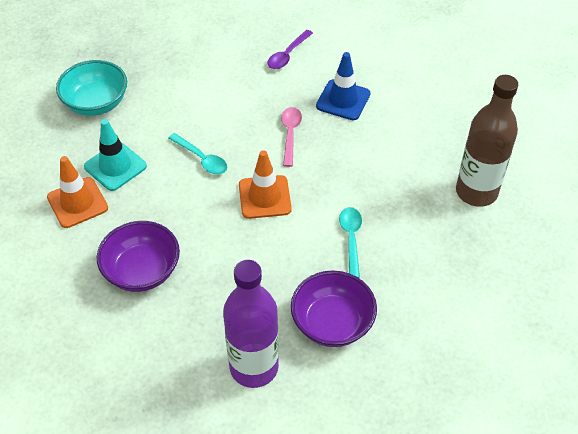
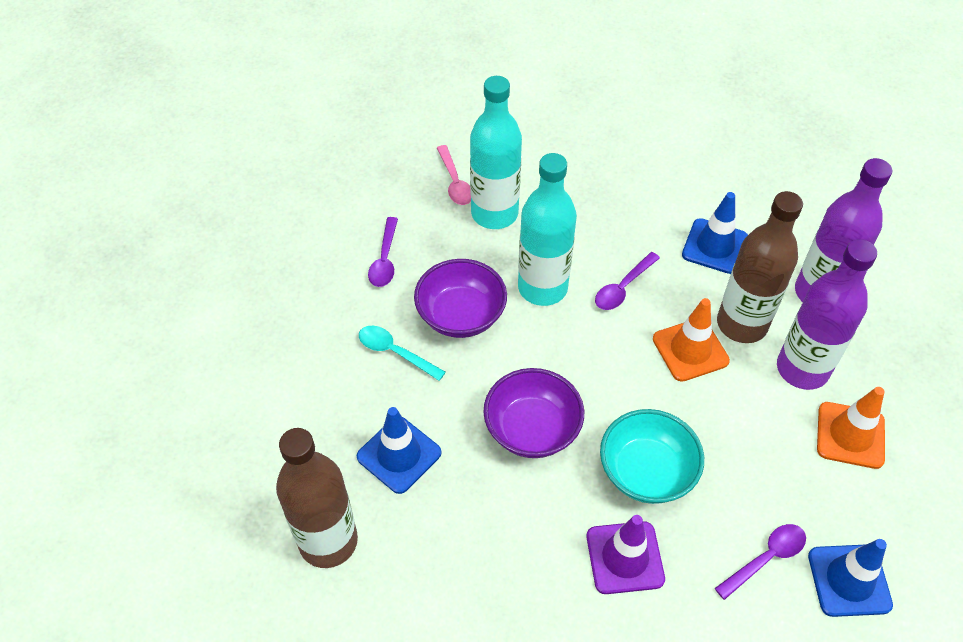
blue traffic cone: 1 -> 3
brown bottle: 1 -> 2
purple bottle: 1 -> 2
purple spoon: 1 -> 3
purple traffic cone: 0 -> 1
turquoise bottle: 0 -> 2
turquoise spoon: 2 -> 1
turquoise traffic cone: 1 -> 0

